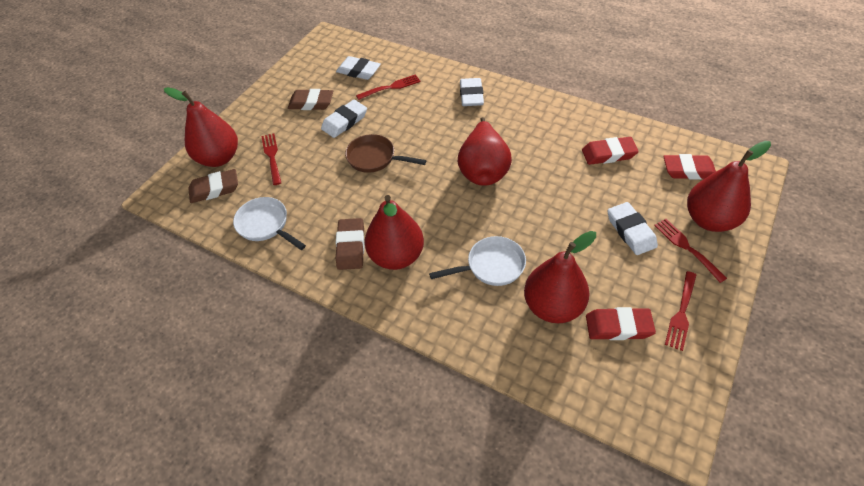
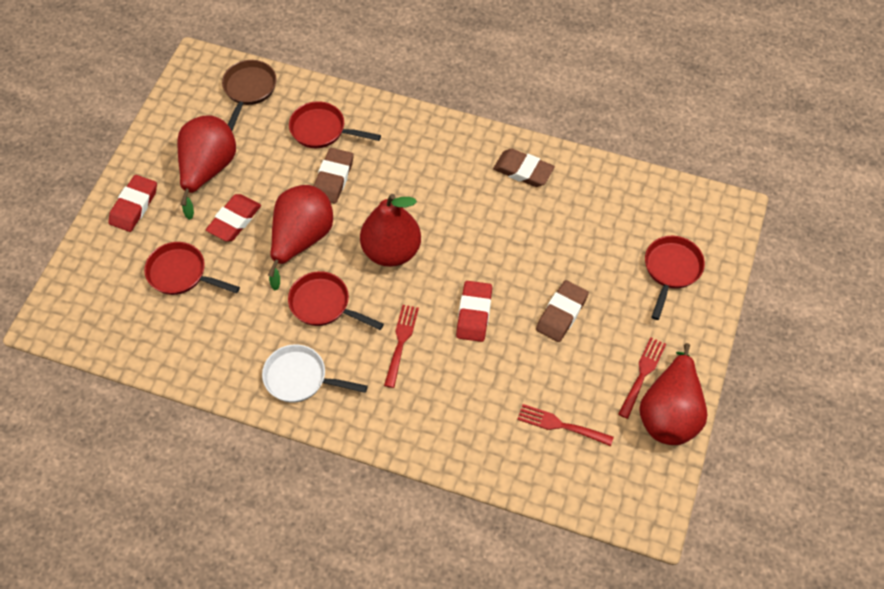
red fork: 4 -> 3
red pan: 0 -> 4
red pear: 5 -> 4
white eraser: 4 -> 0
white pan: 2 -> 1

